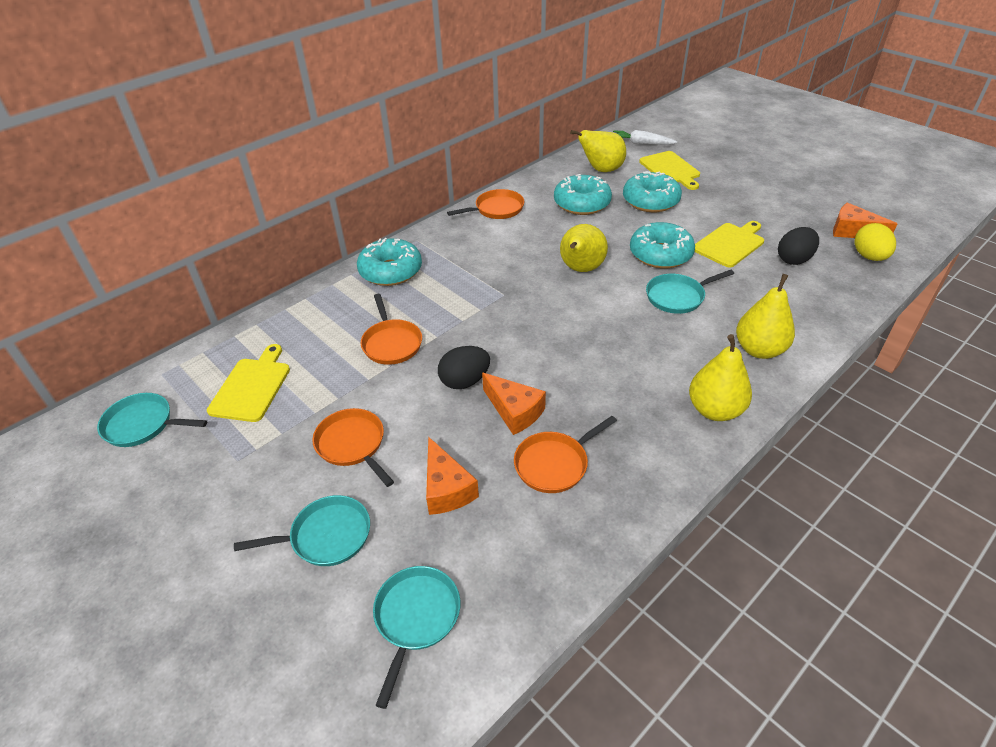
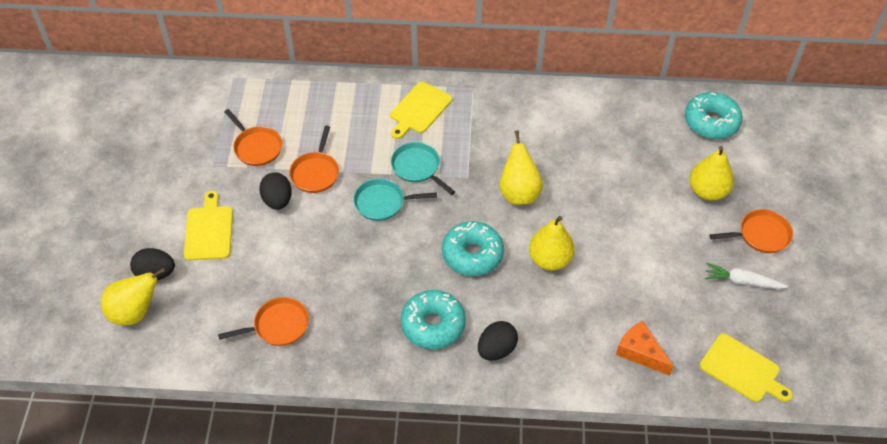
black egg: 2 -> 3
orange cheese: 3 -> 1
turquoise donut: 4 -> 3
turquoise pan: 4 -> 2
yellow egg: 1 -> 0

